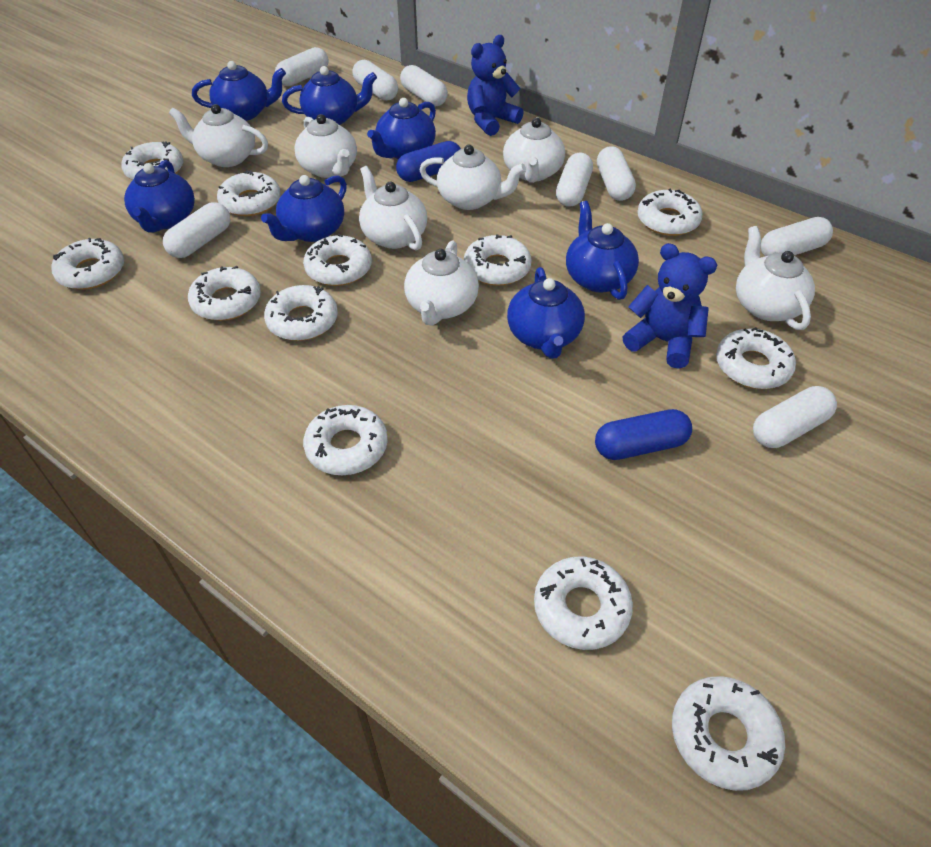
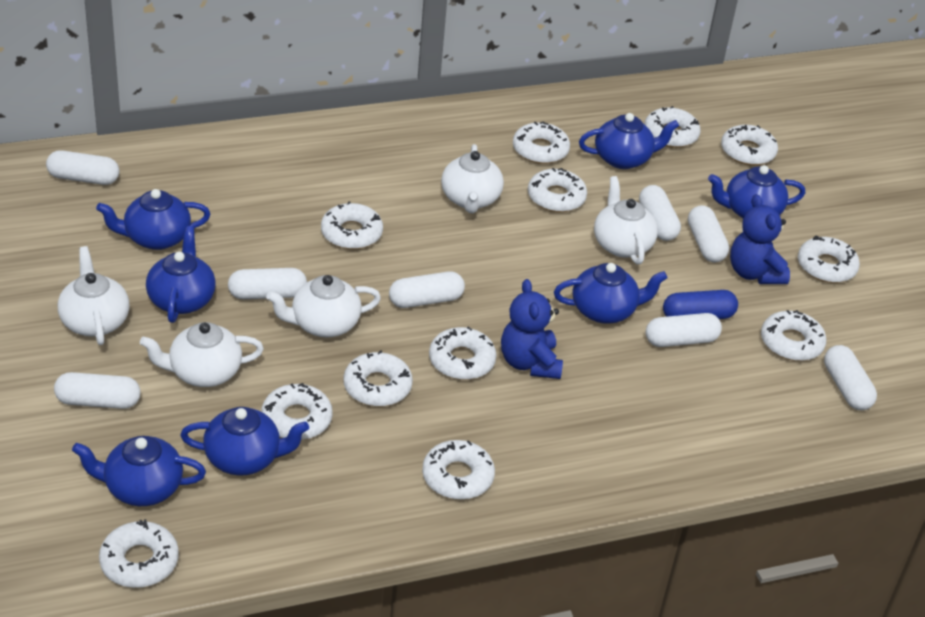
blue capsule: 2 -> 1
white teapot: 7 -> 5

